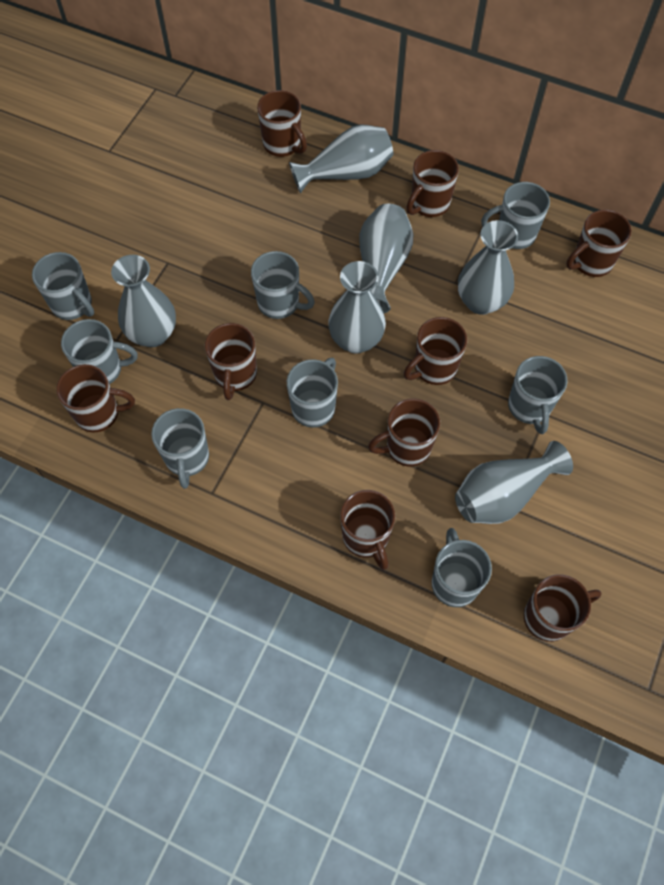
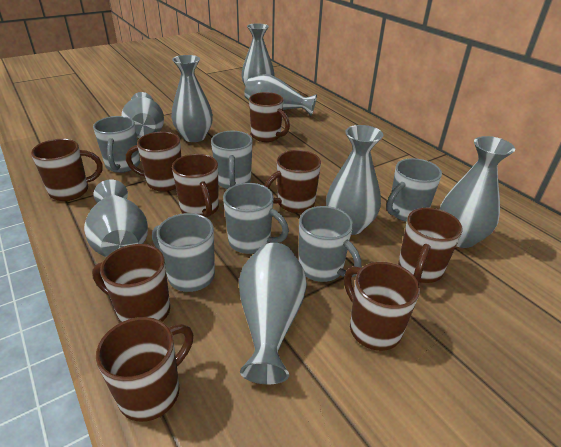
grey mug: 8 -> 6
grey vase: 6 -> 8

